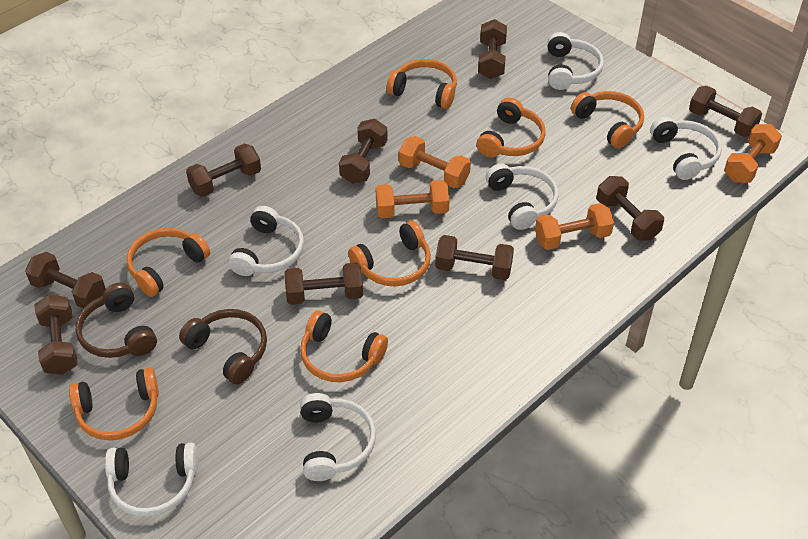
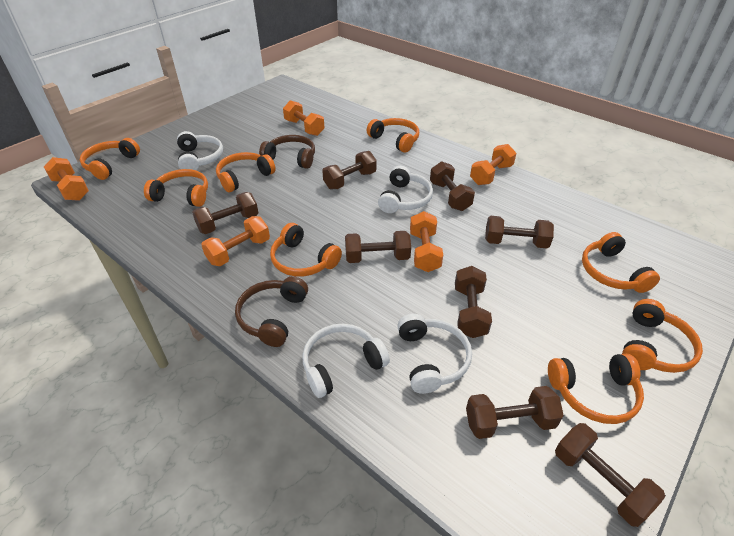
brown dumbbell: 9 -> 8
orange dumbbell: 4 -> 5
orange headphones: 7 -> 8
white headphones: 6 -> 4

